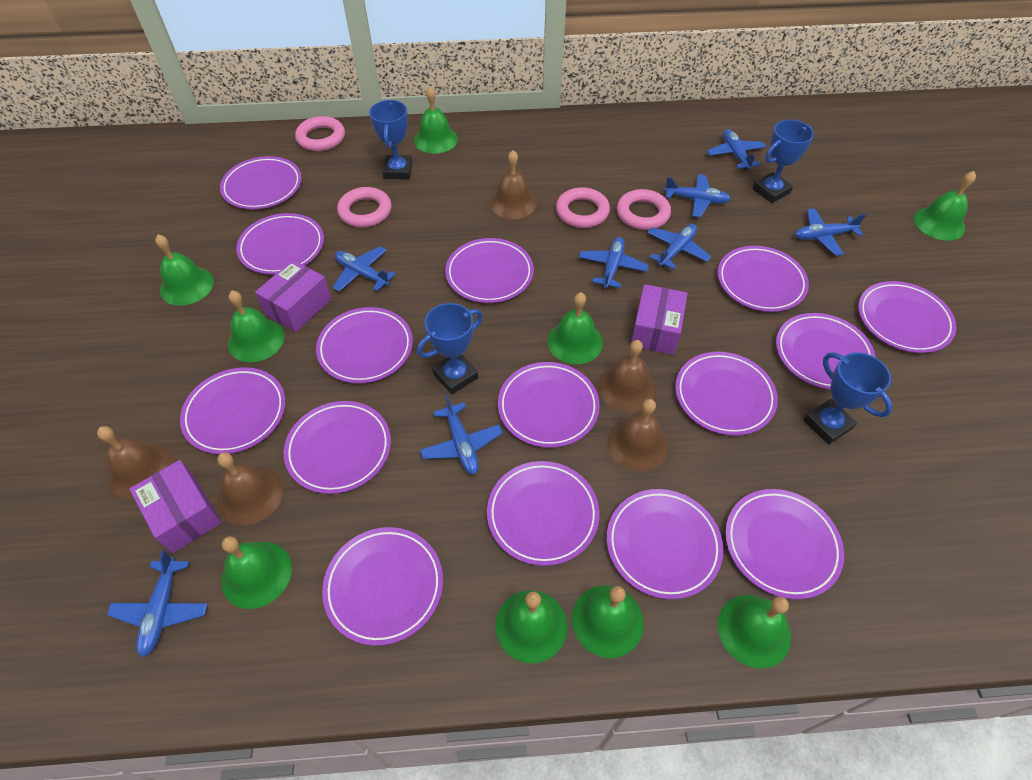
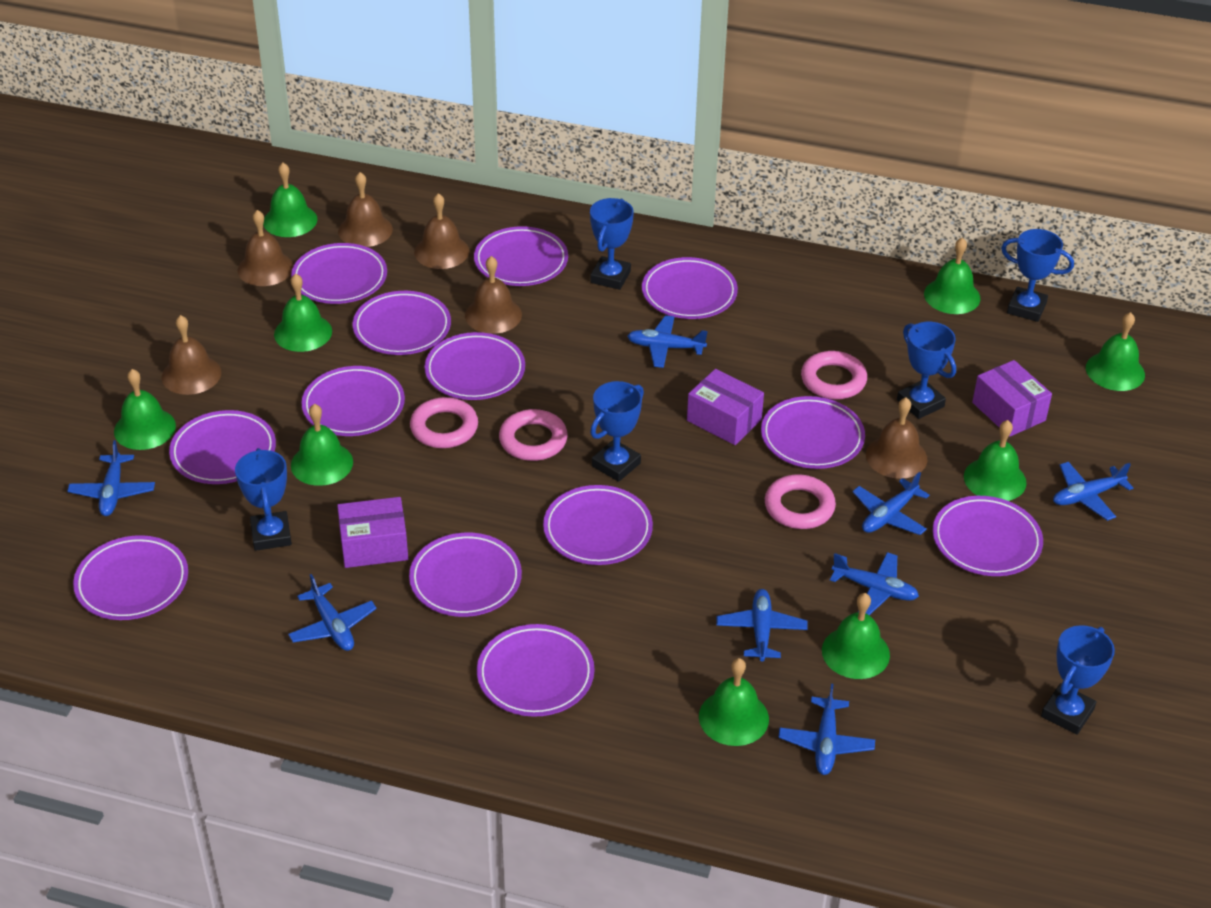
blue trophy: 4 -> 6
brown bell: 5 -> 6
purple plate: 15 -> 13

